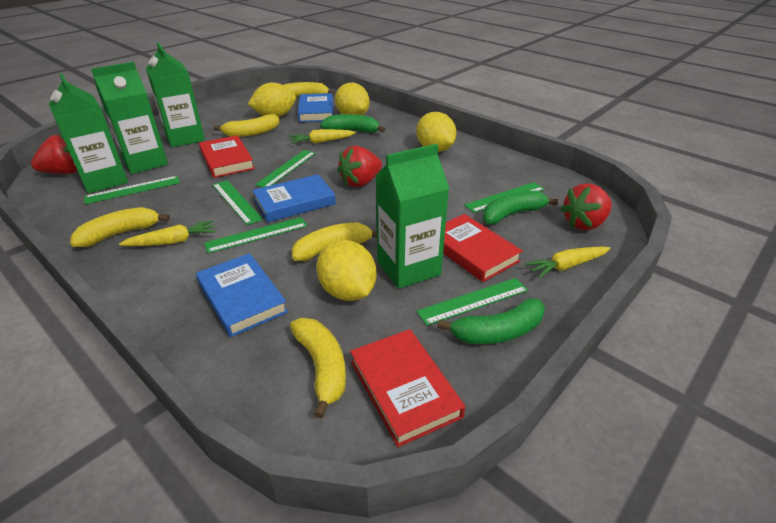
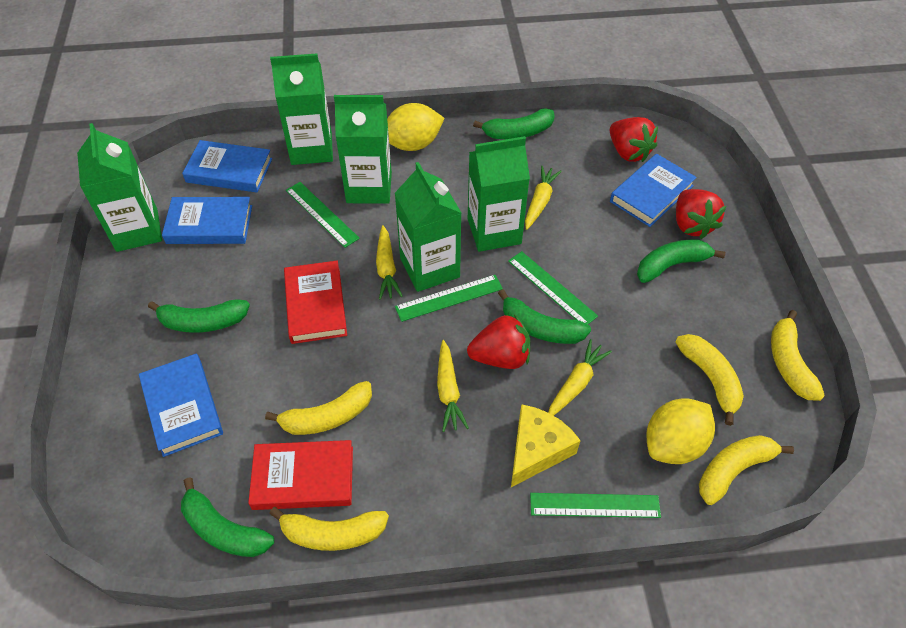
blue book: 3 -> 4
green banana: 3 -> 5
green carton: 4 -> 5
green ruler: 6 -> 4
red book: 3 -> 2
yellow carrot: 3 -> 4
yellow cheese: 0 -> 1
yellow lemon: 4 -> 2

